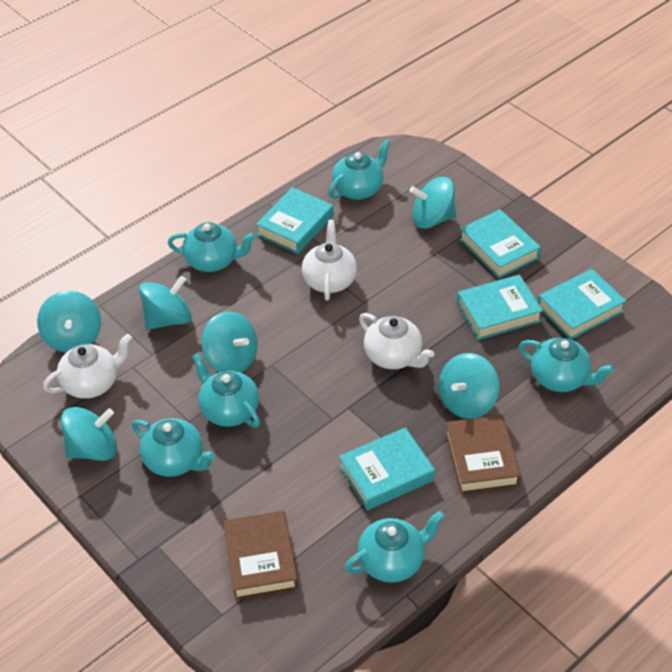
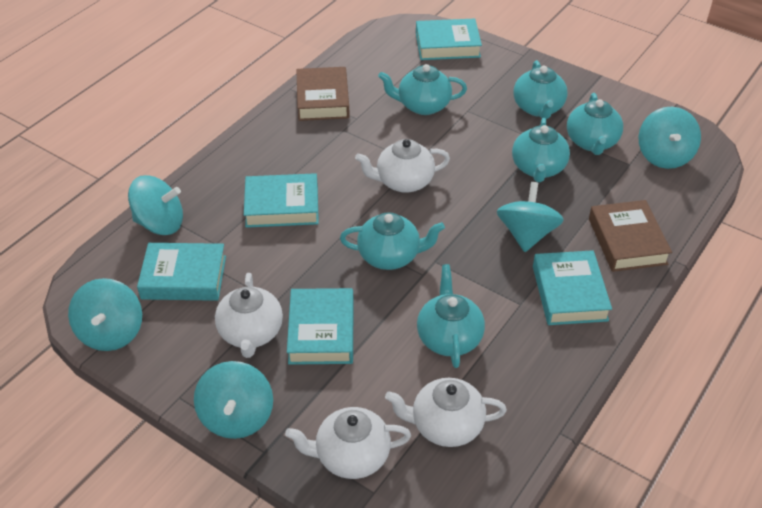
turquoise spinning top: 6 -> 5
white teapot: 3 -> 4

